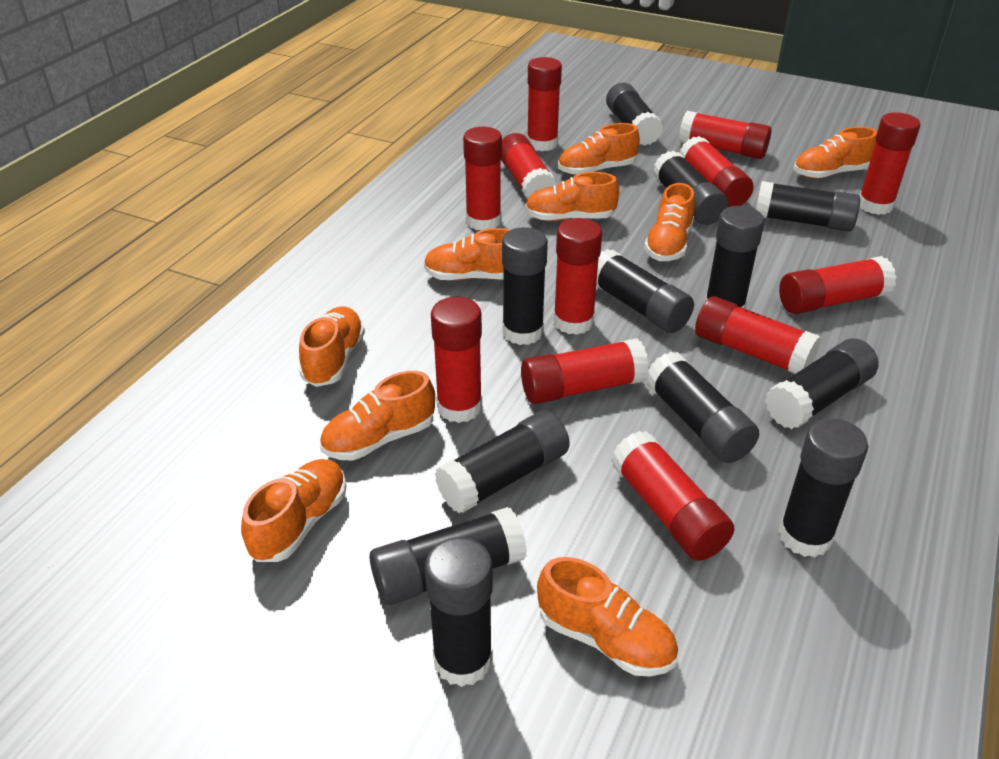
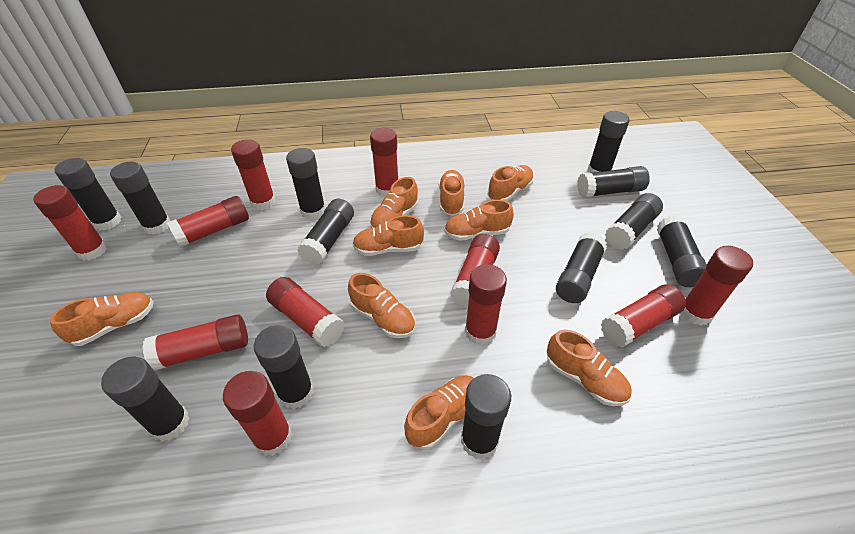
red glue stick: 12 -> 11

